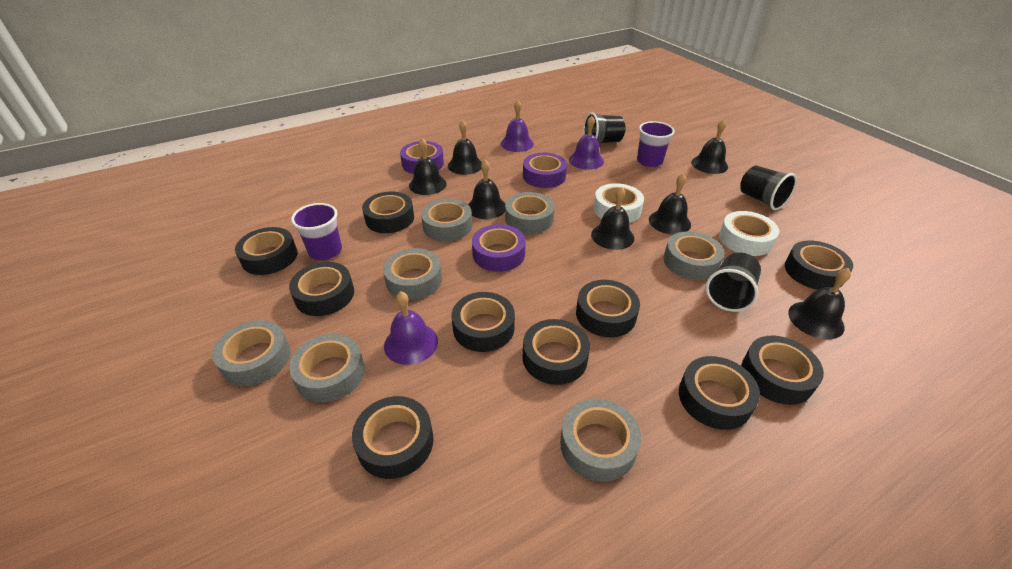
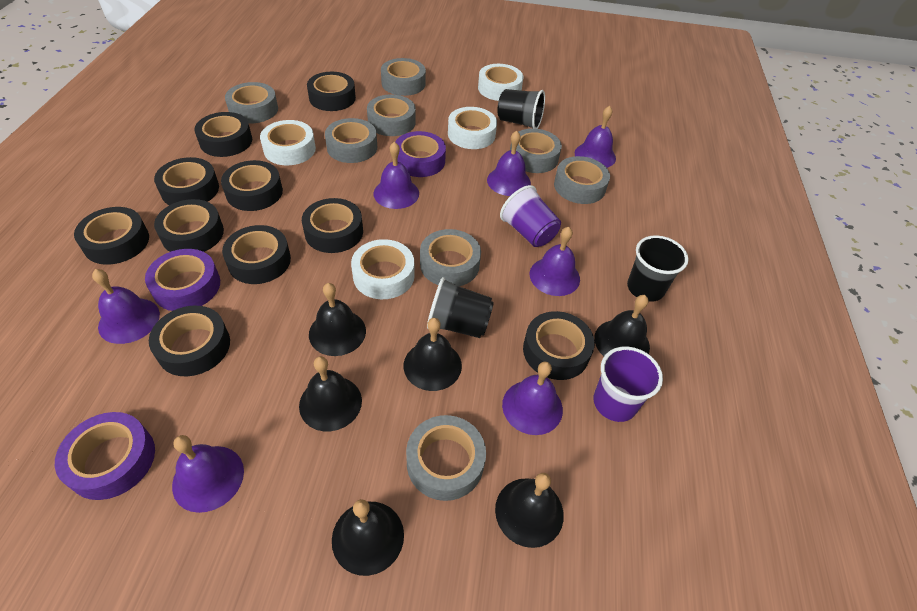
black bell: 7 -> 6
grey tape: 7 -> 8
purple bell: 3 -> 7
white tape: 2 -> 4

